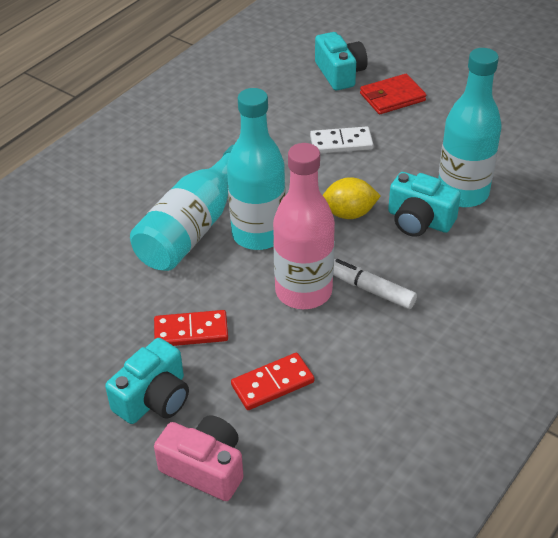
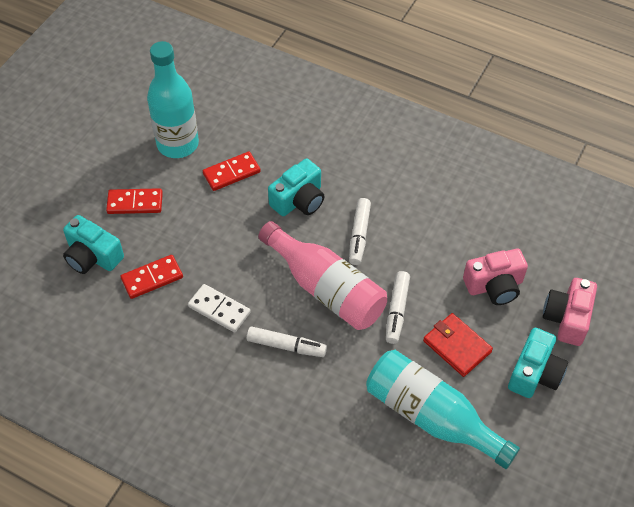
pink camera: 1 -> 2
red domino: 2 -> 3
turquoise bottle: 3 -> 2
white marker: 1 -> 3
yellow lemon: 1 -> 0

